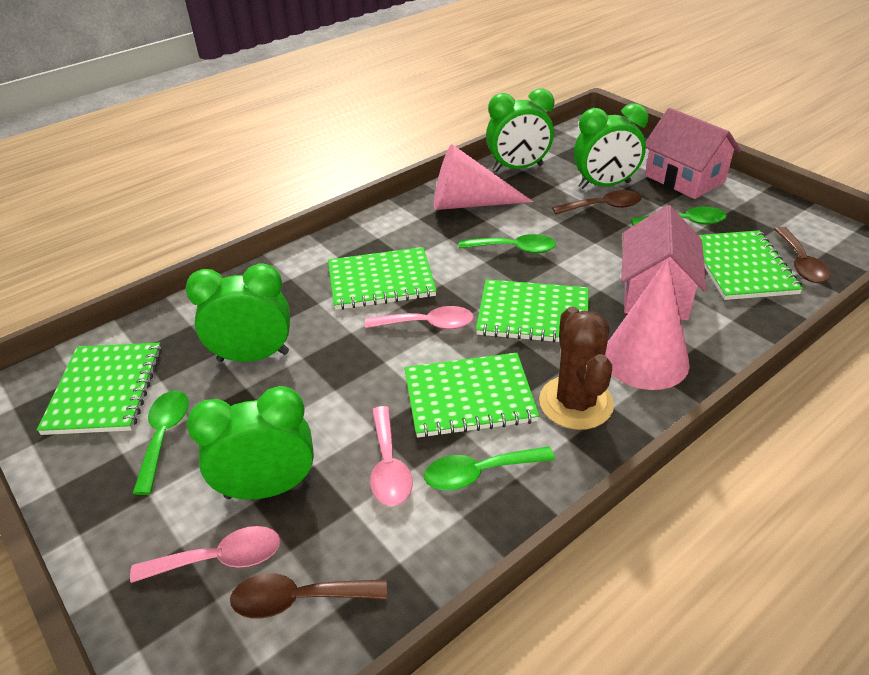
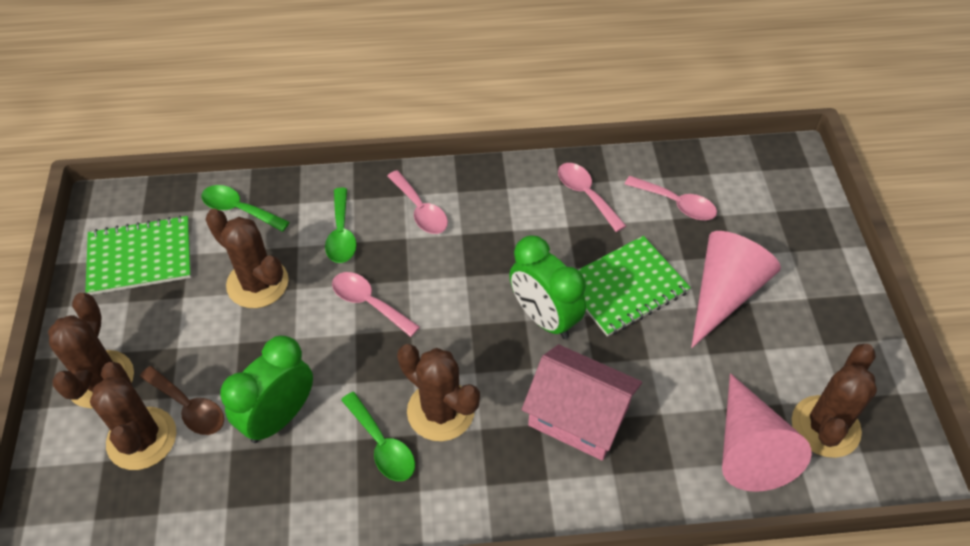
brown cactus: 1 -> 5
brown spoon: 3 -> 1
green clock: 4 -> 2
green notebook: 5 -> 2
green spoon: 4 -> 3
pink house: 2 -> 1
pink spoon: 3 -> 4

